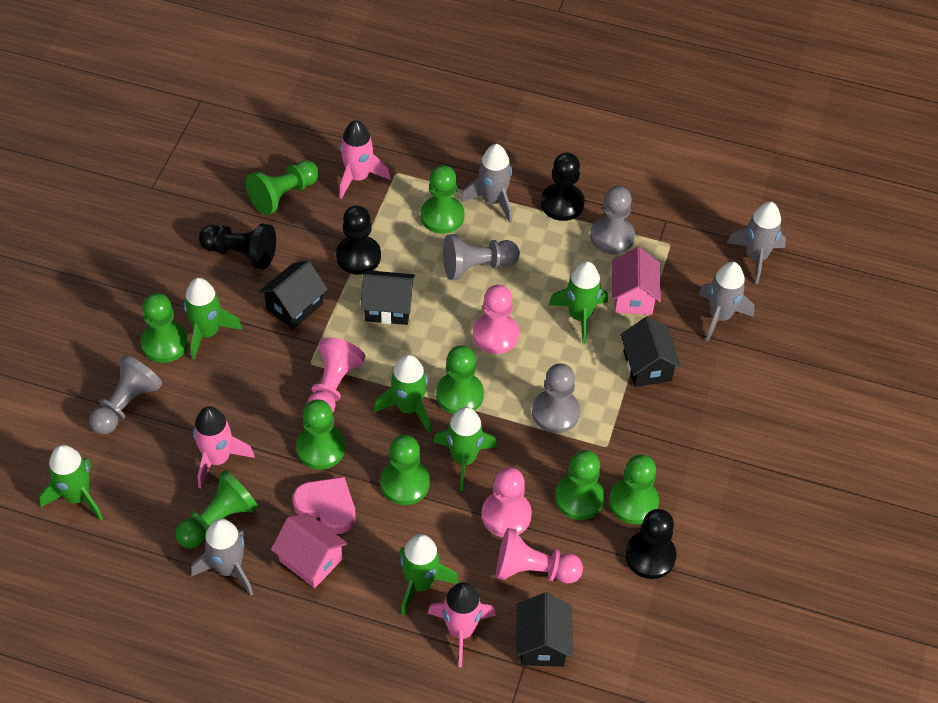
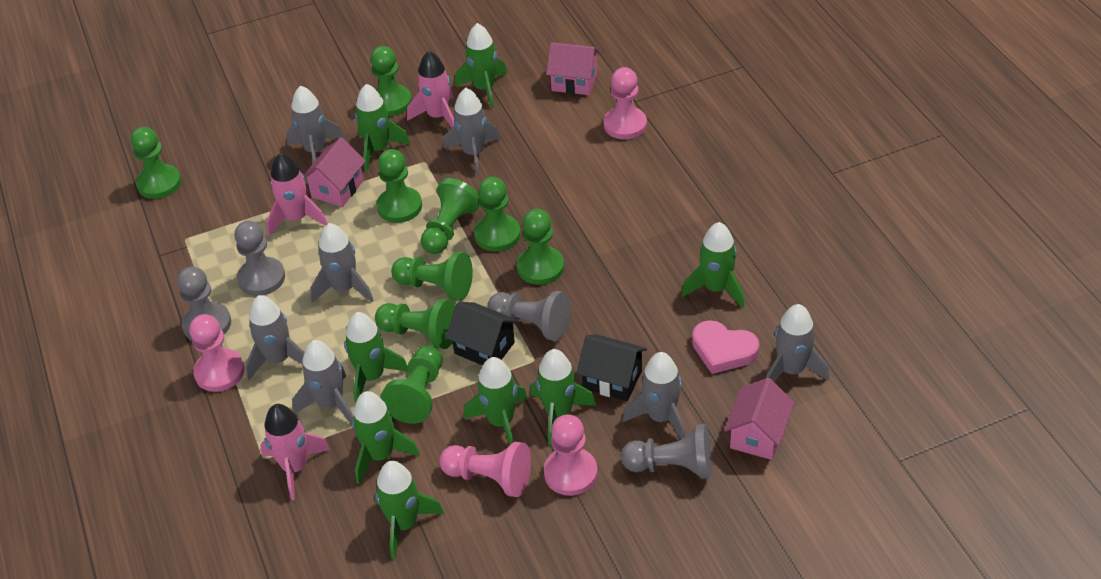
black house: 4 -> 2
black pawn: 4 -> 0
green rocket: 6 -> 8
grey rocket: 4 -> 7
pink house: 2 -> 3

